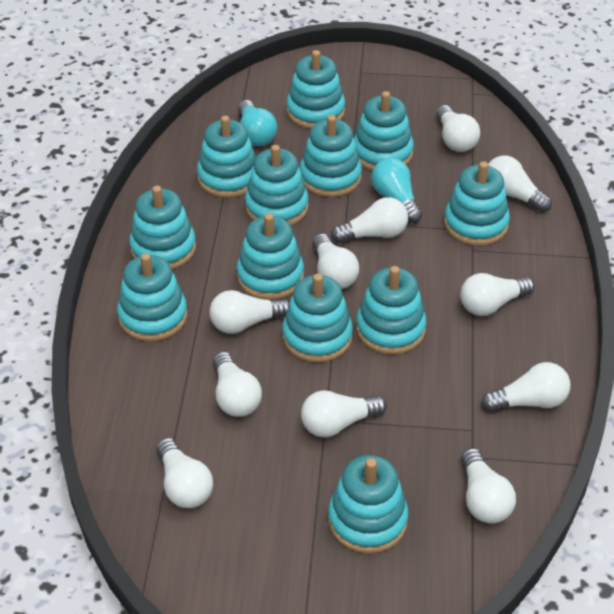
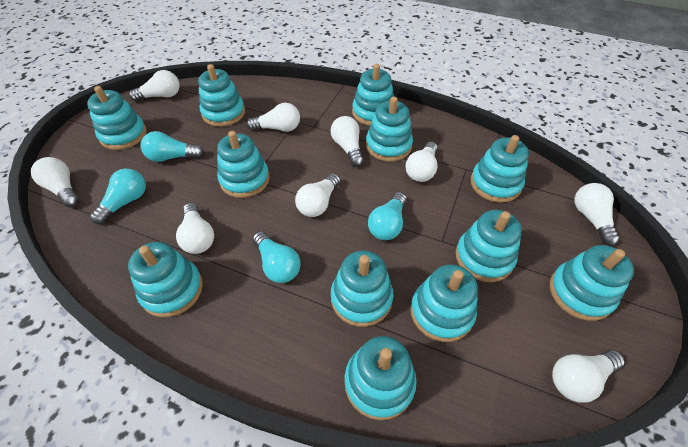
turquoise light bulb: 2 -> 4
white light bulb: 11 -> 9

